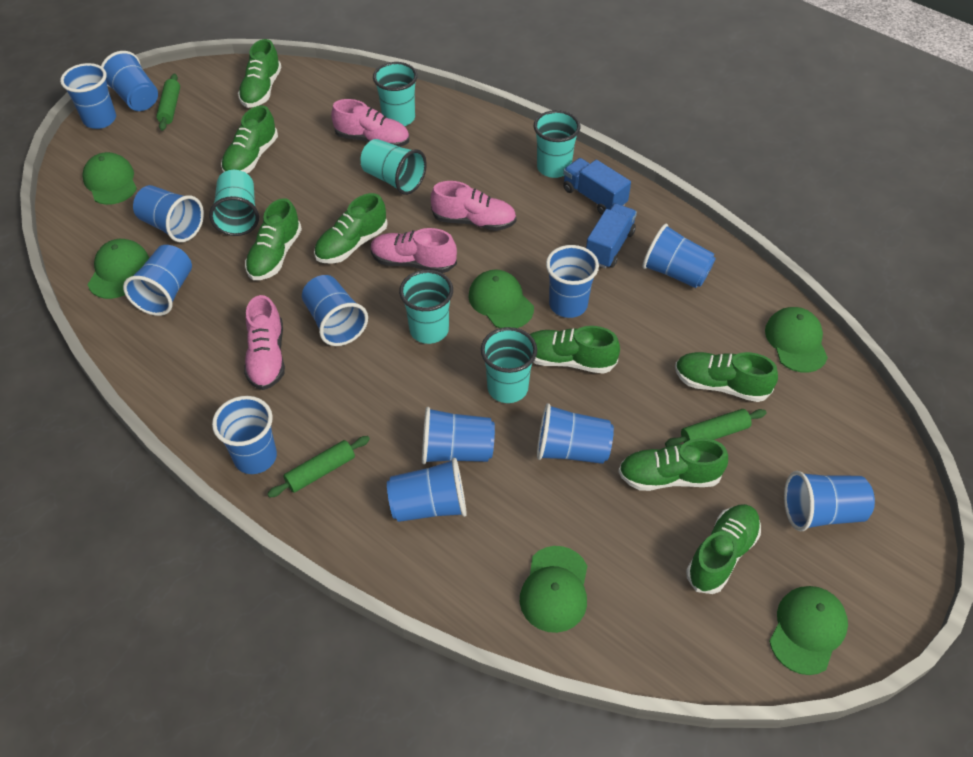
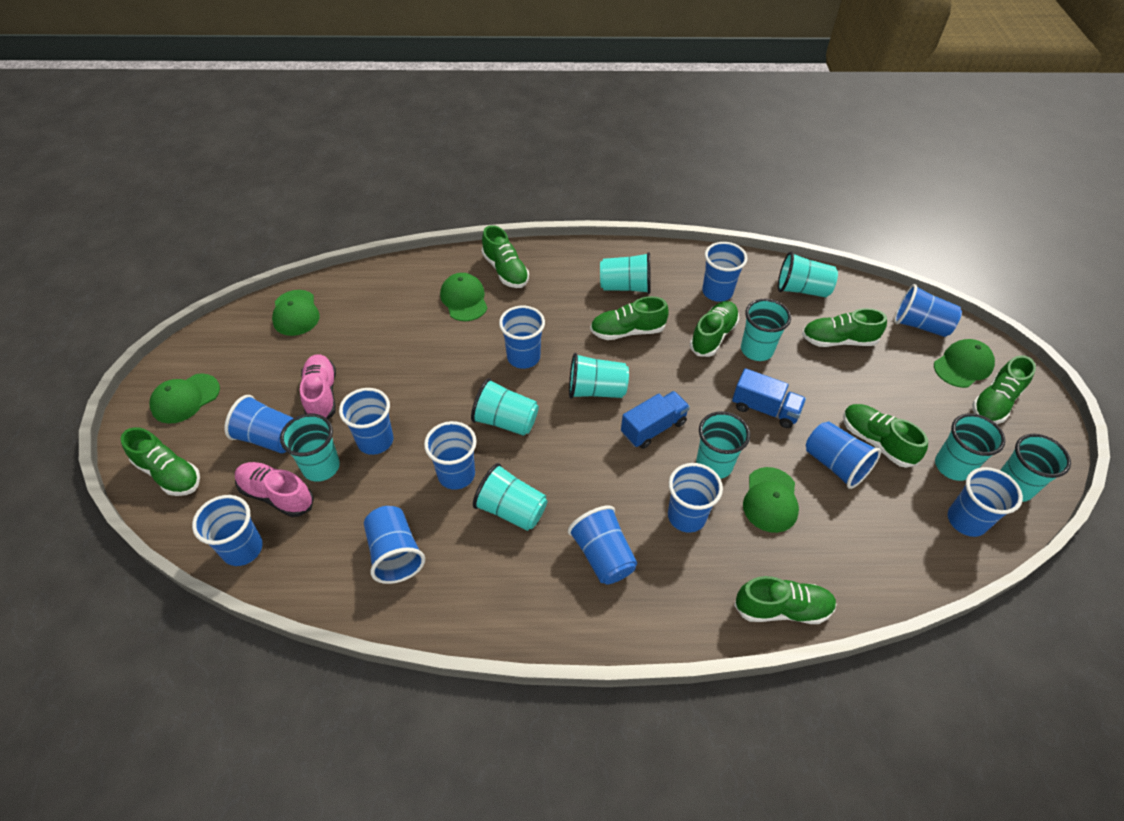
green cap: 6 -> 5
green rolling pin: 3 -> 0
pink shoe: 4 -> 2
turquoise cup: 6 -> 10

